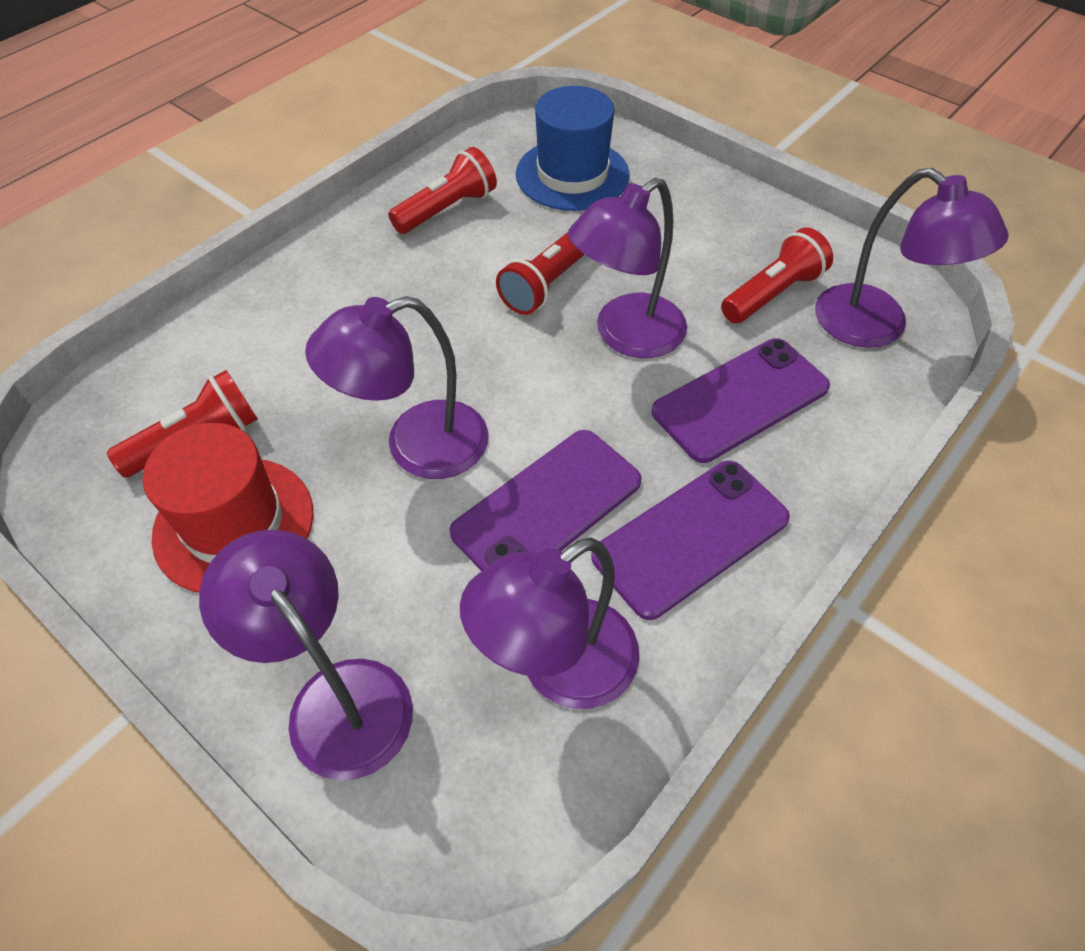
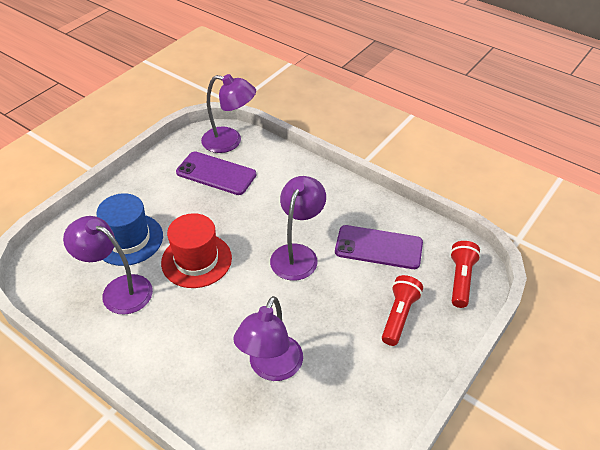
purple lamp: 5 -> 4
purple phone: 3 -> 2
red flashlight: 4 -> 2

